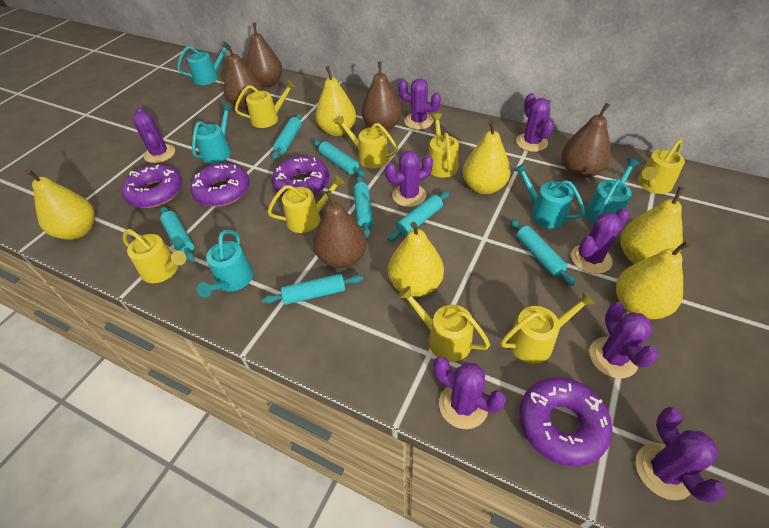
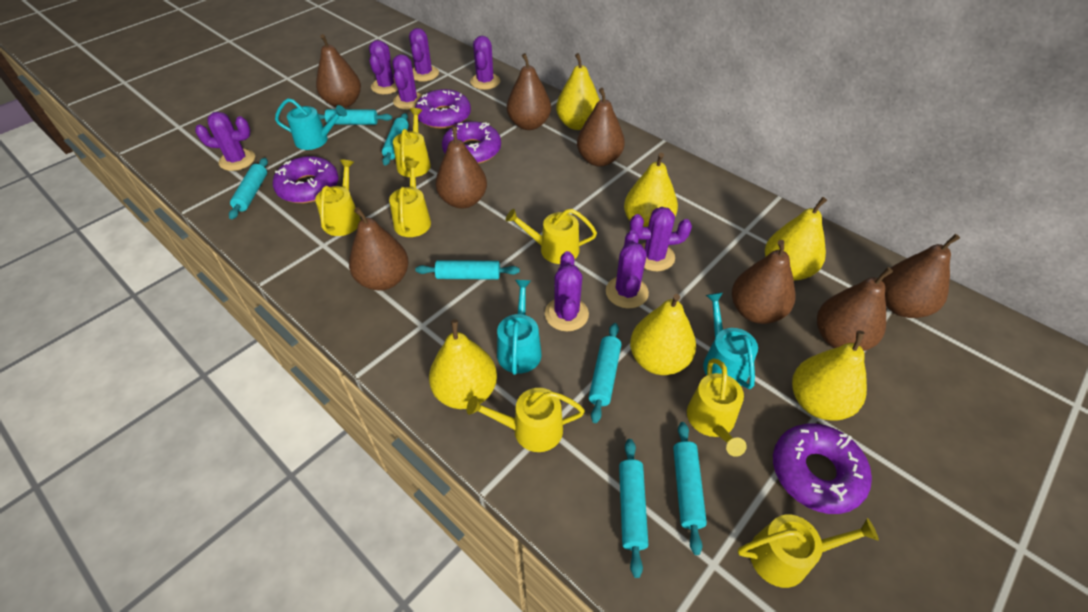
brown pear: 5 -> 8
turquoise watering can: 5 -> 3
yellow watering can: 8 -> 7

